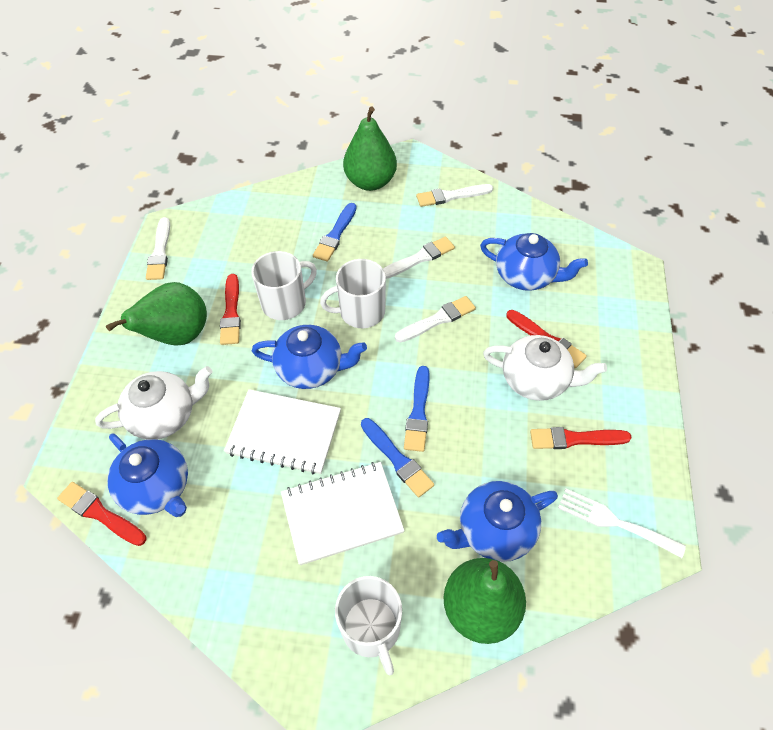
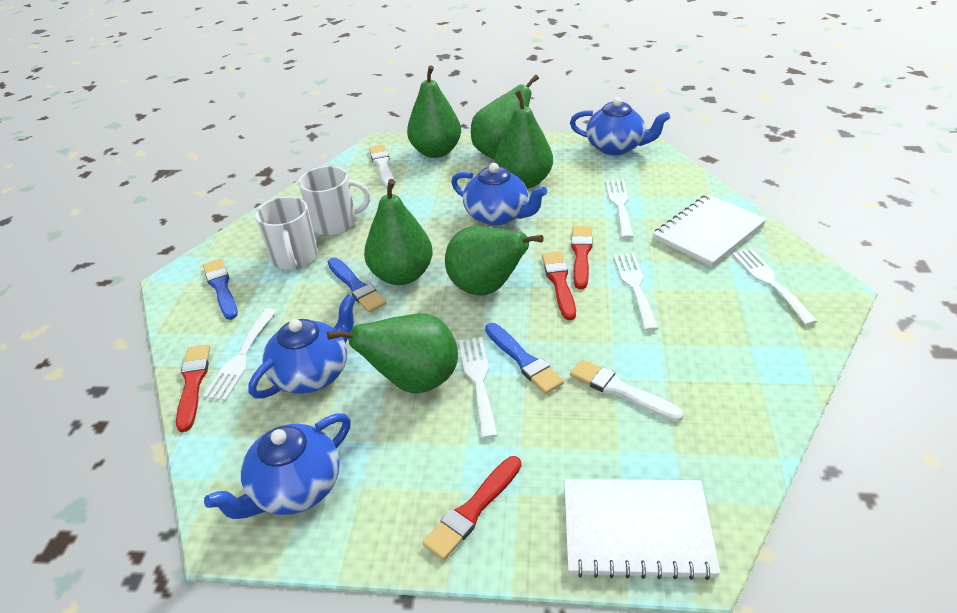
green pear: 3 -> 6
white brush: 4 -> 2
white fork: 1 -> 5
white mug: 3 -> 2
white teapot: 2 -> 0

